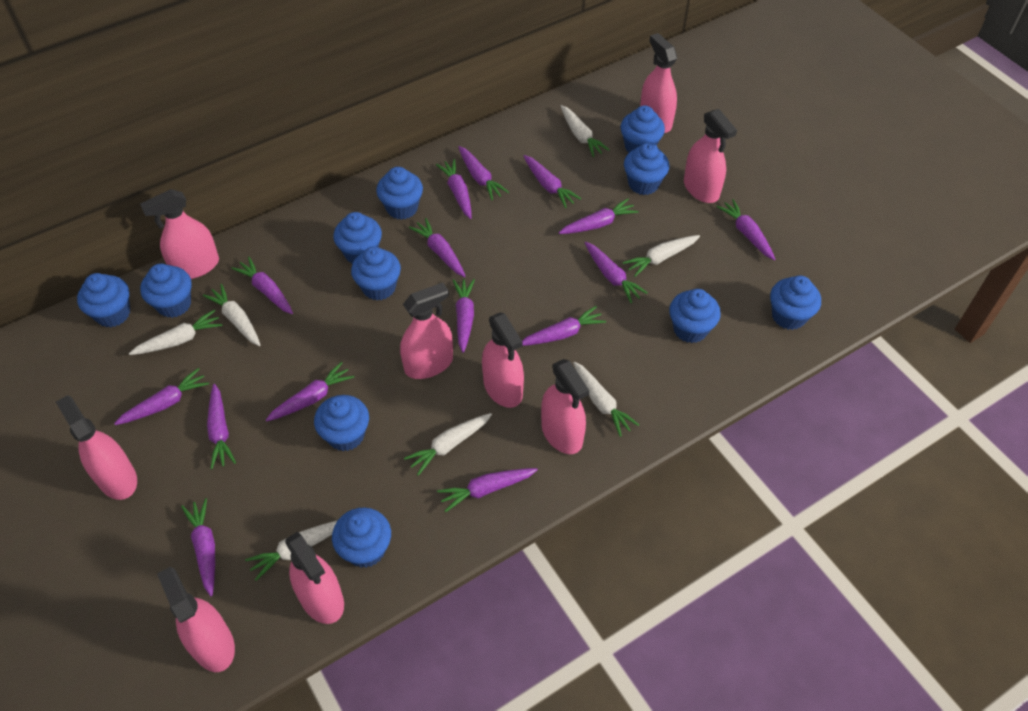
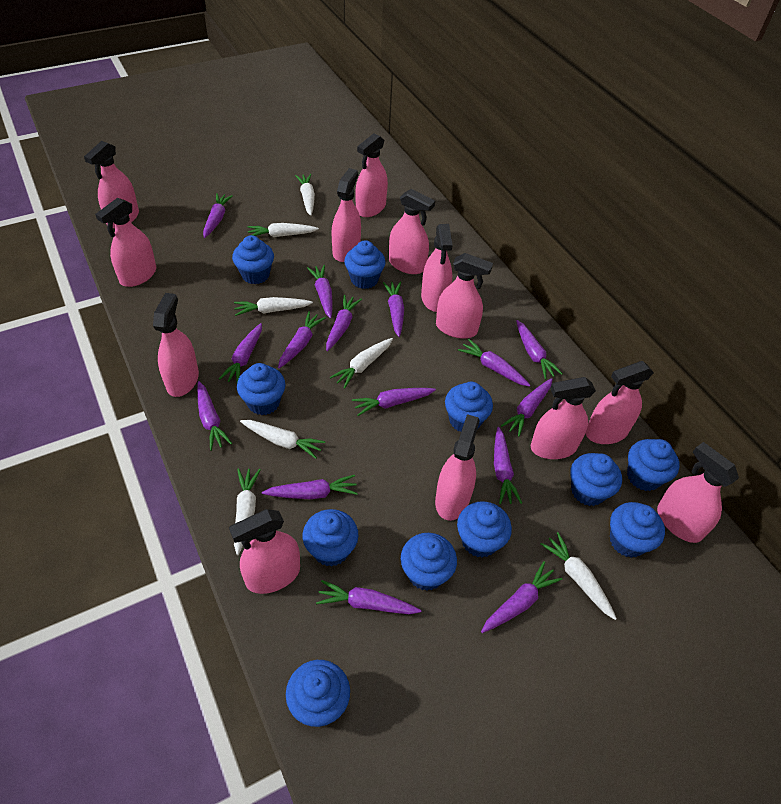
pink spray bottle: 9 -> 13

